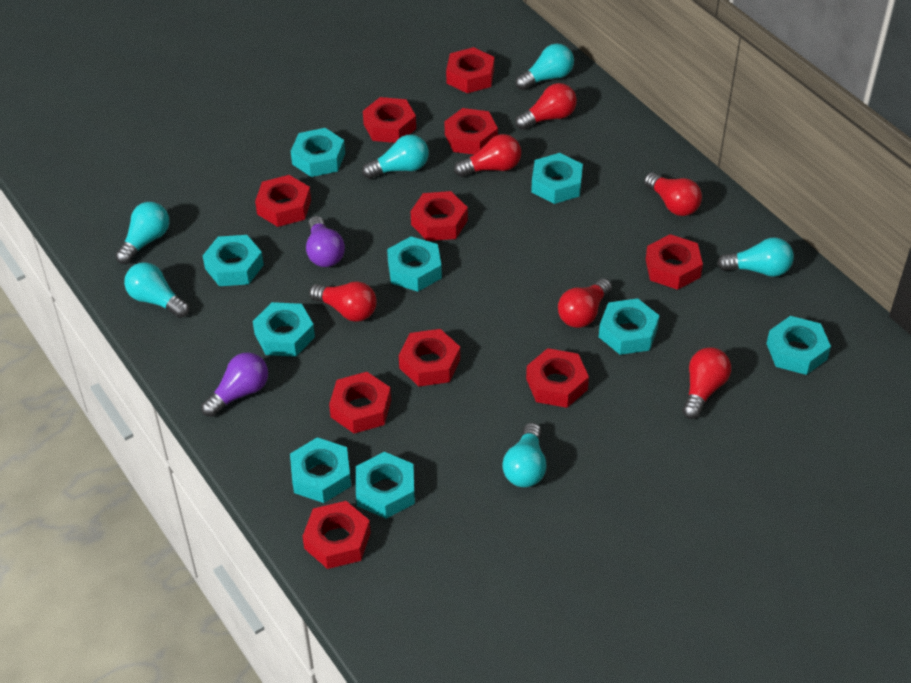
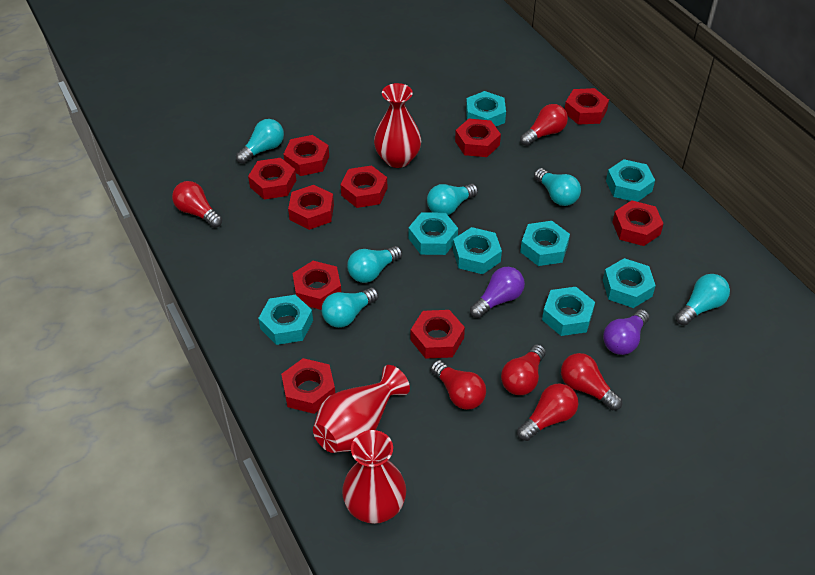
red vase: 0 -> 3
turquoise nut: 9 -> 8

